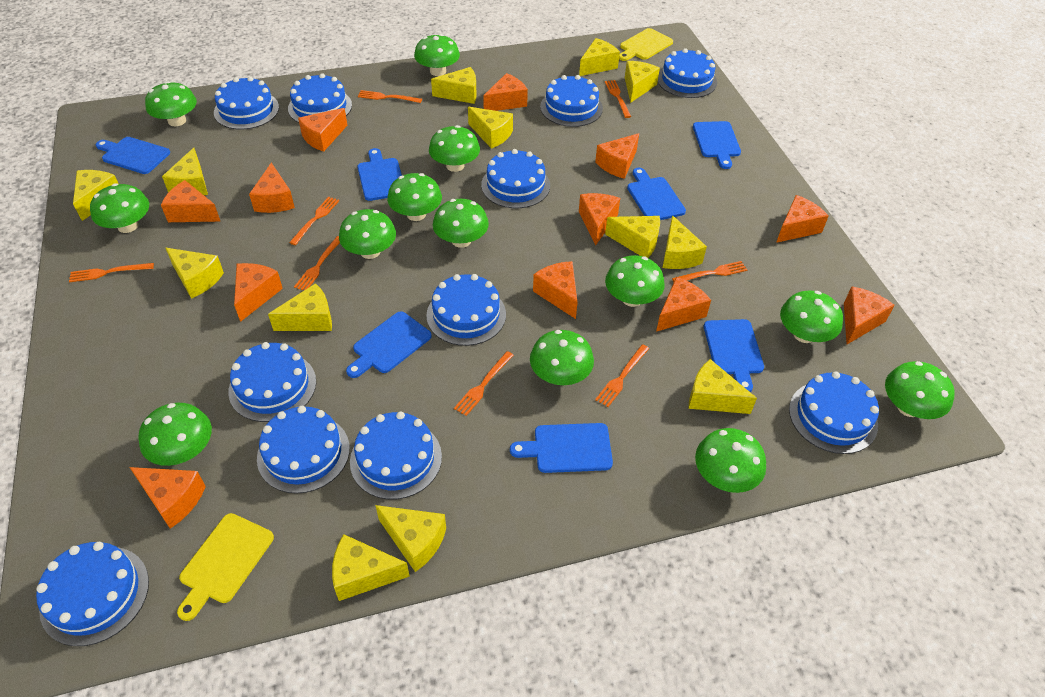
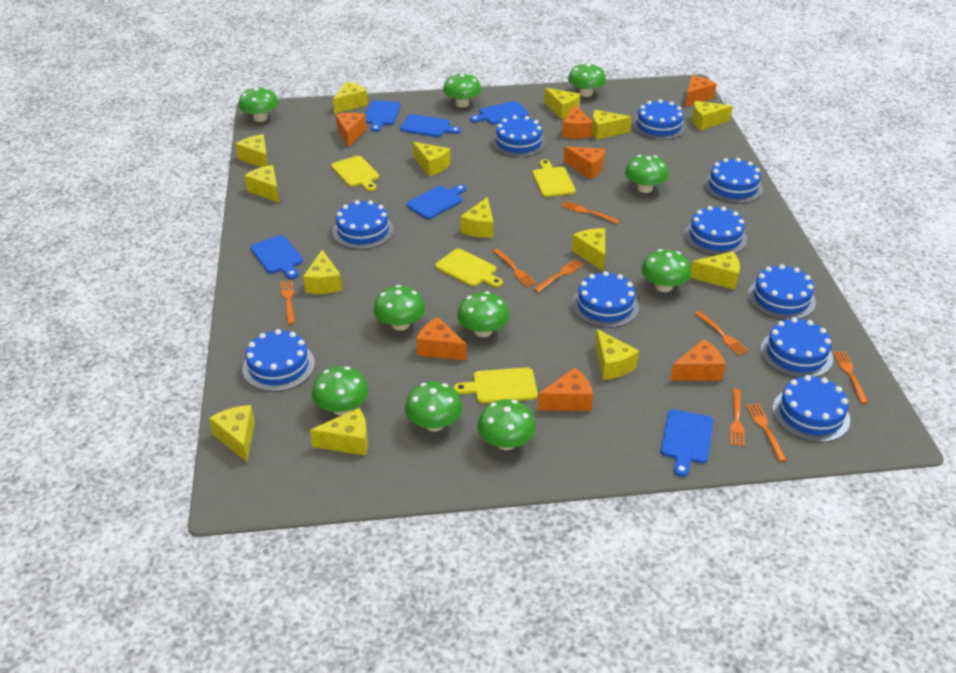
blue cake: 11 -> 10
blue cutting board: 7 -> 6
green mushroom: 13 -> 10
orange cheese: 12 -> 7
yellow cheese: 13 -> 14
yellow cutting board: 2 -> 4

